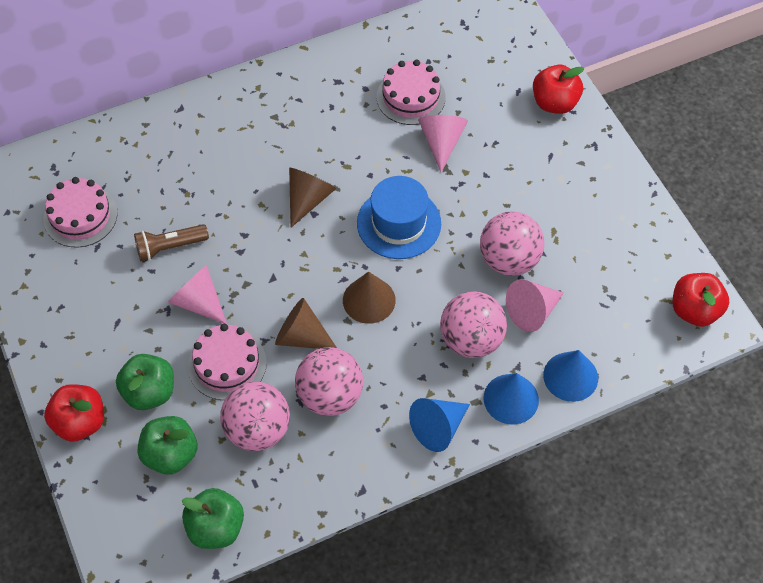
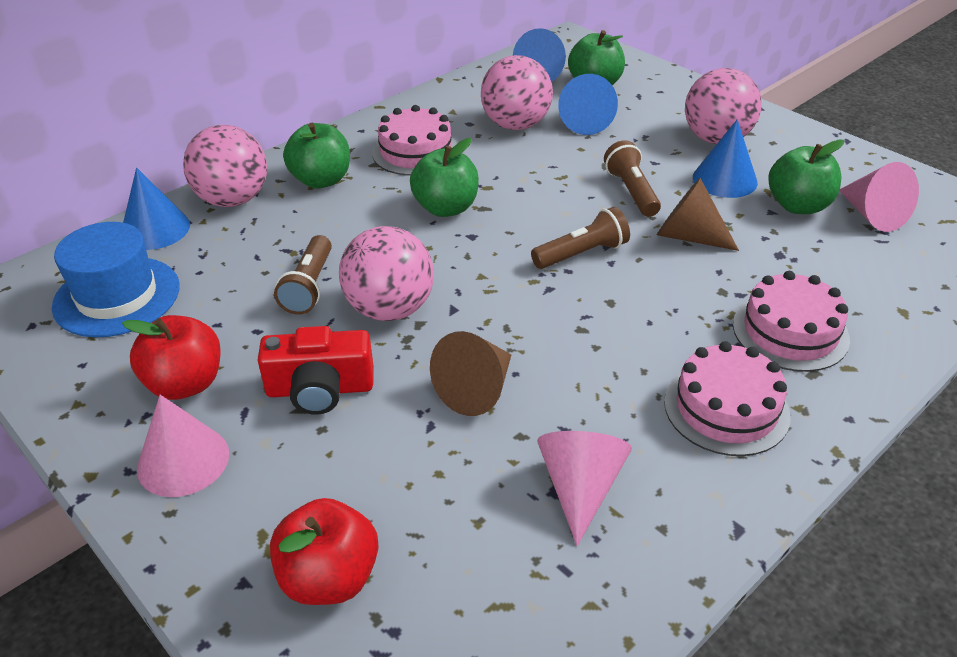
blue cone: 3 -> 4
brown cone: 3 -> 2
brown flashlight: 1 -> 3
green apple: 3 -> 4
red apple: 3 -> 2
red camera: 0 -> 1

